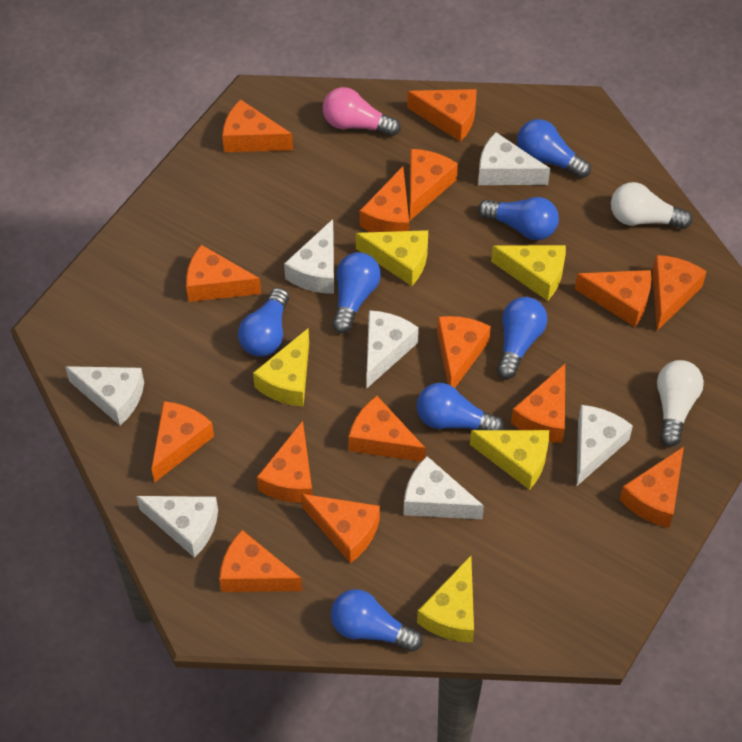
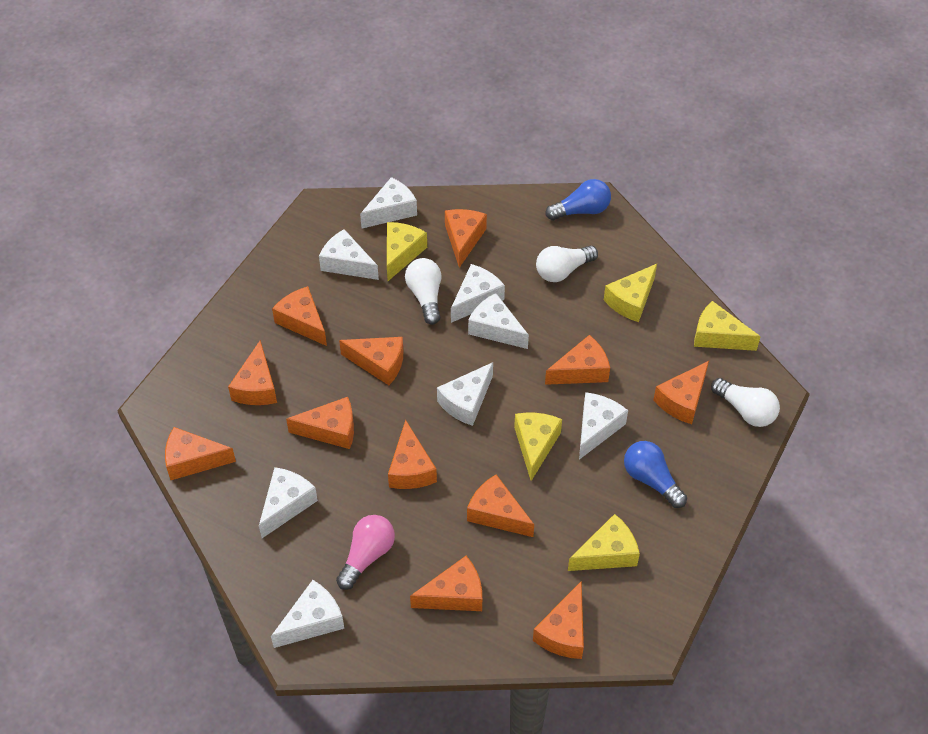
blue light bulb: 7 -> 2
orange cheese: 15 -> 12
white cheese: 7 -> 8
white light bulb: 2 -> 3

